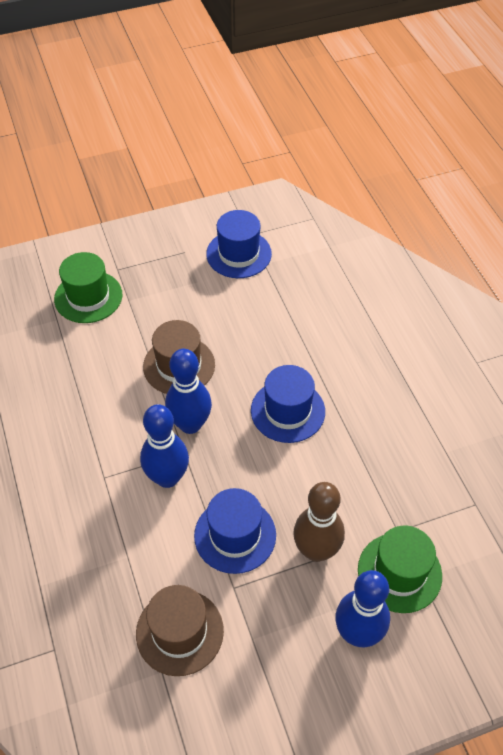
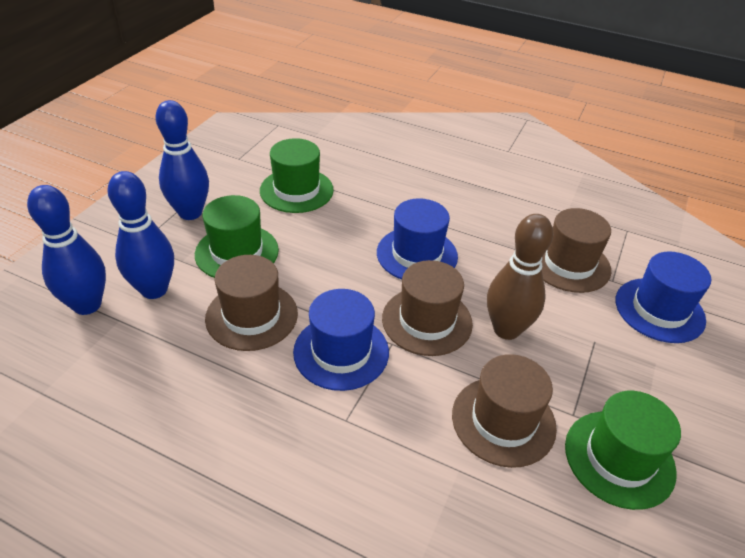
brown hat: 2 -> 4
green hat: 2 -> 3

